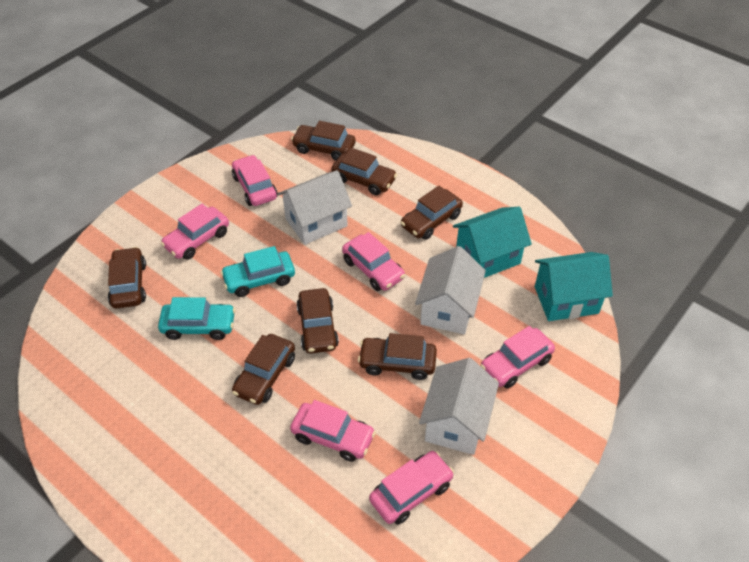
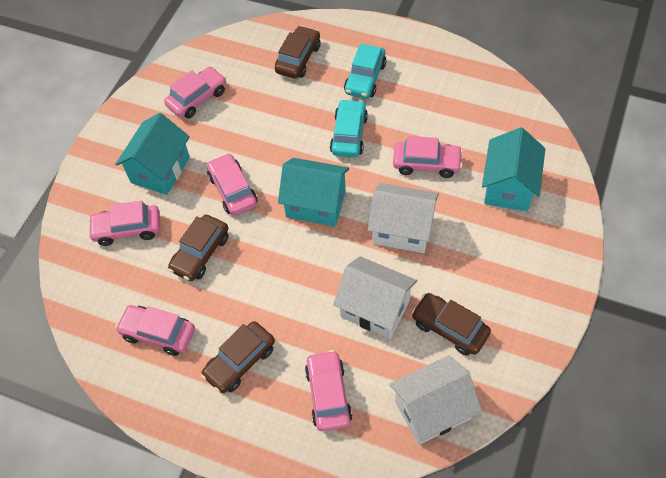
brown car: 7 -> 4
turquoise house: 2 -> 3

